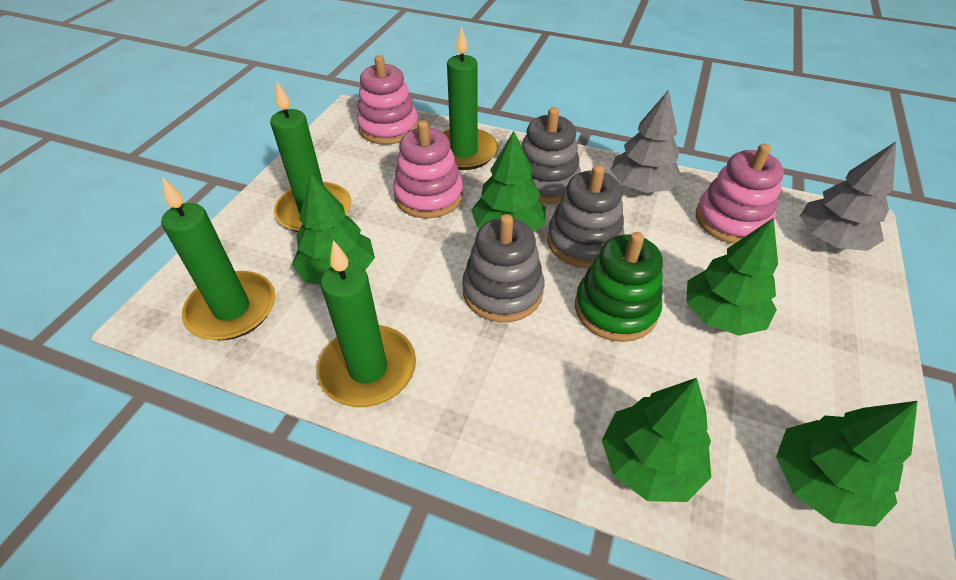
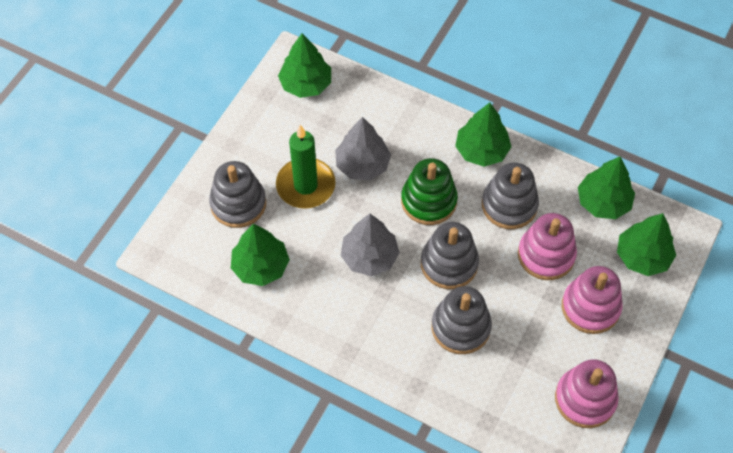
green candle: 4 -> 1
grey stacking toy: 3 -> 4

